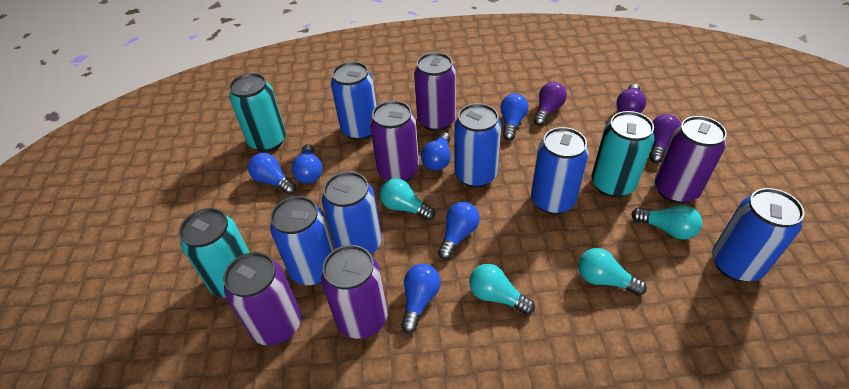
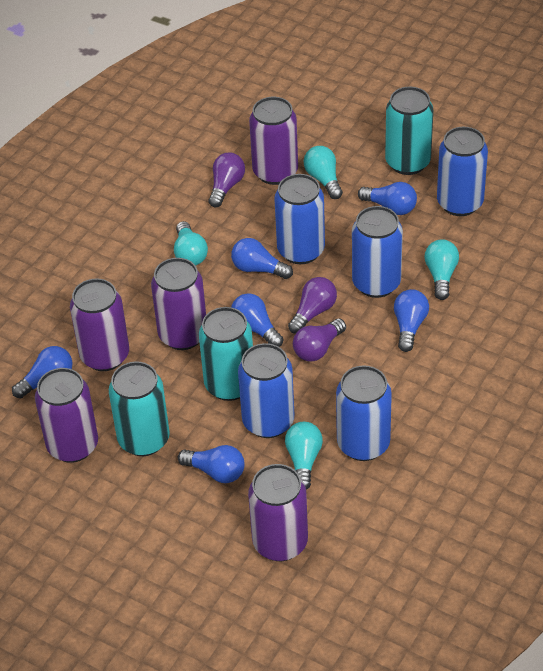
blue can: 6 -> 5

